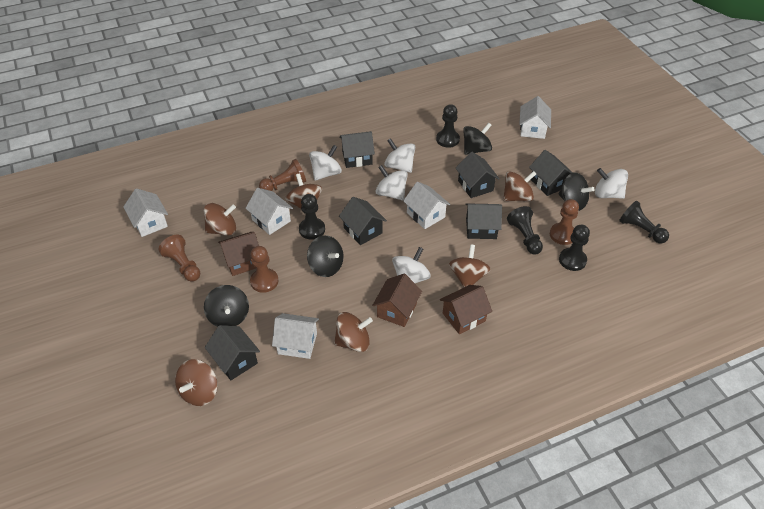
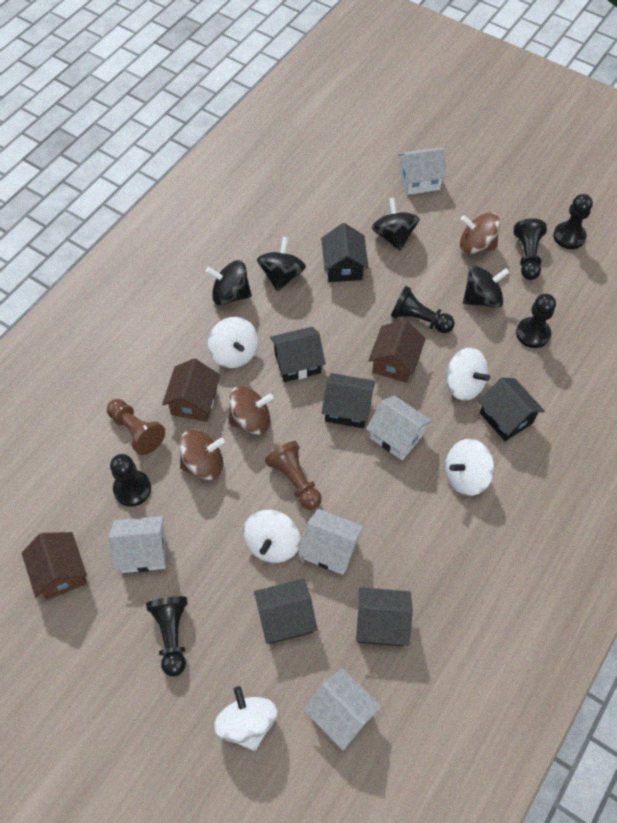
black pawn: 5 -> 6
brown pawn: 4 -> 2
brown spinning top: 6 -> 3

